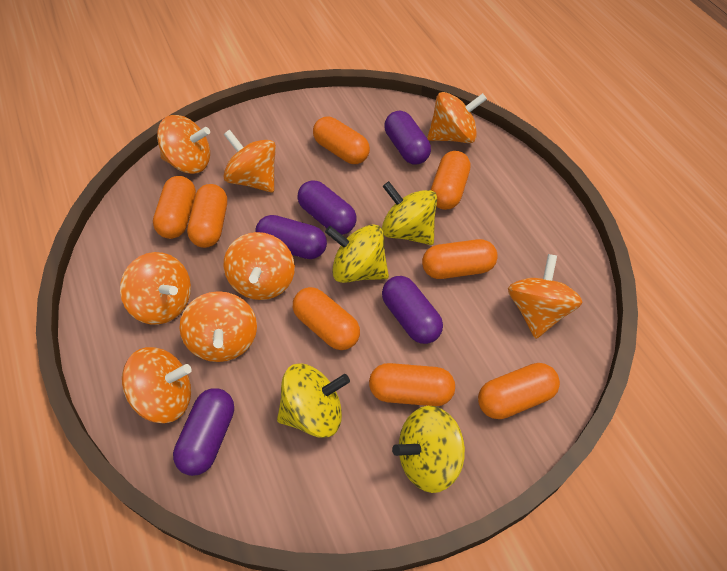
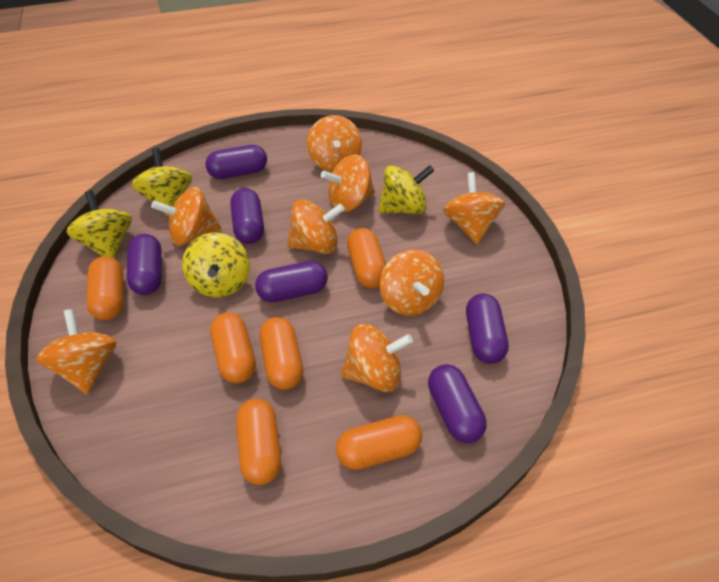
orange capsule: 8 -> 6
purple capsule: 5 -> 6

